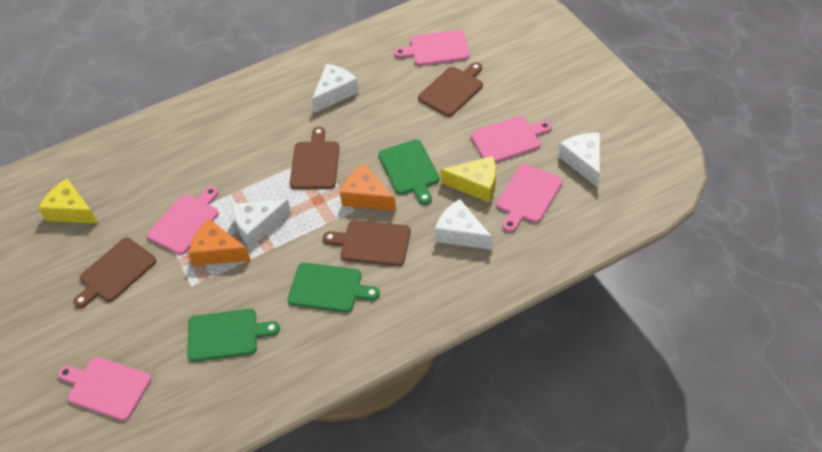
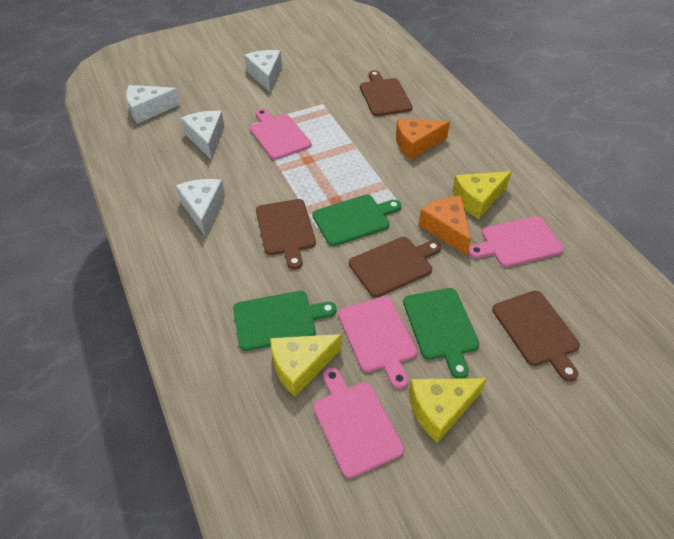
pink cutting board: 5 -> 4
yellow cheese: 2 -> 3

